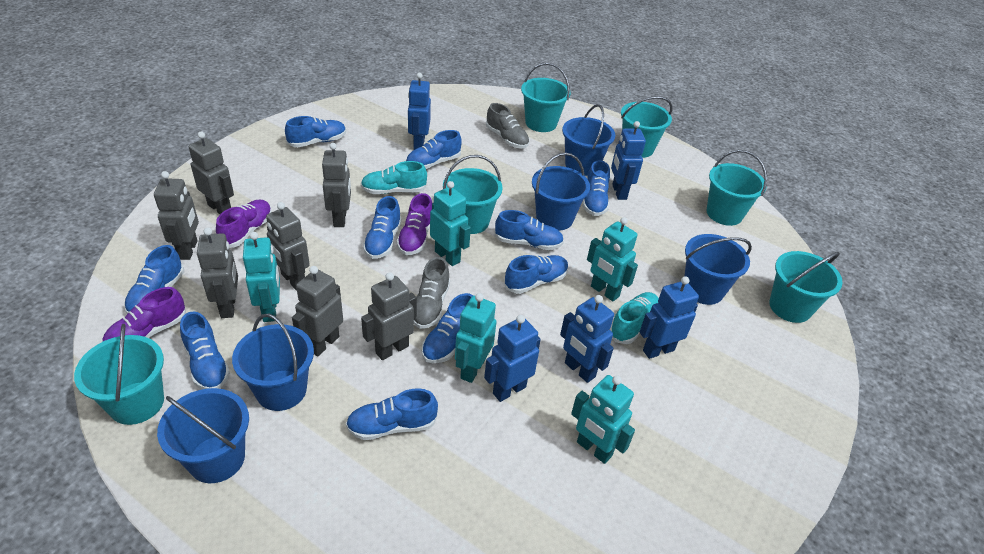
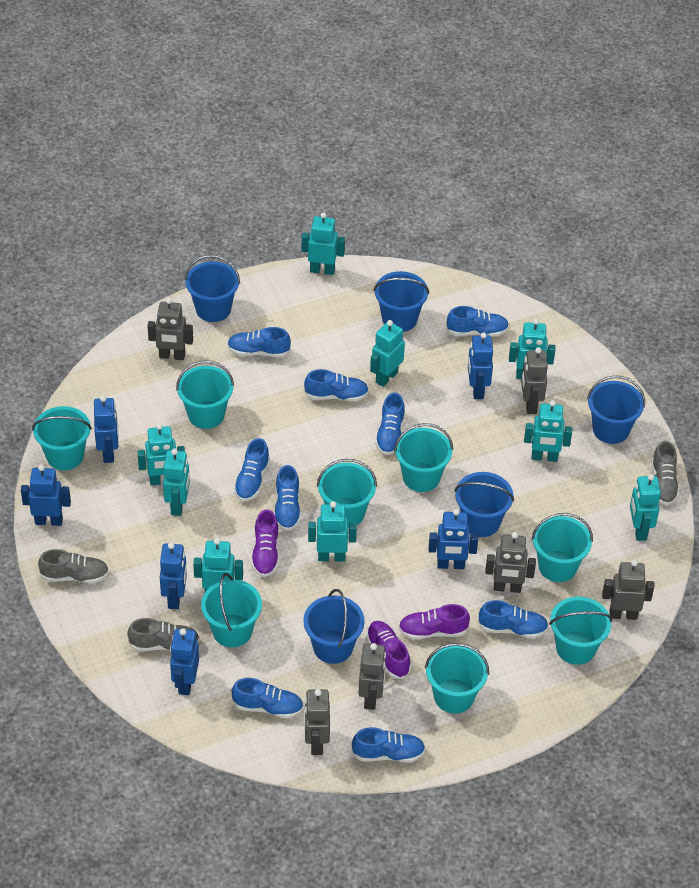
blue robot: 5 -> 6
blue shoe: 10 -> 9
grey robot: 7 -> 6
grey shoe: 2 -> 3
turquoise bucket: 6 -> 8
turquoise robot: 5 -> 9
turquoise shoe: 2 -> 0

